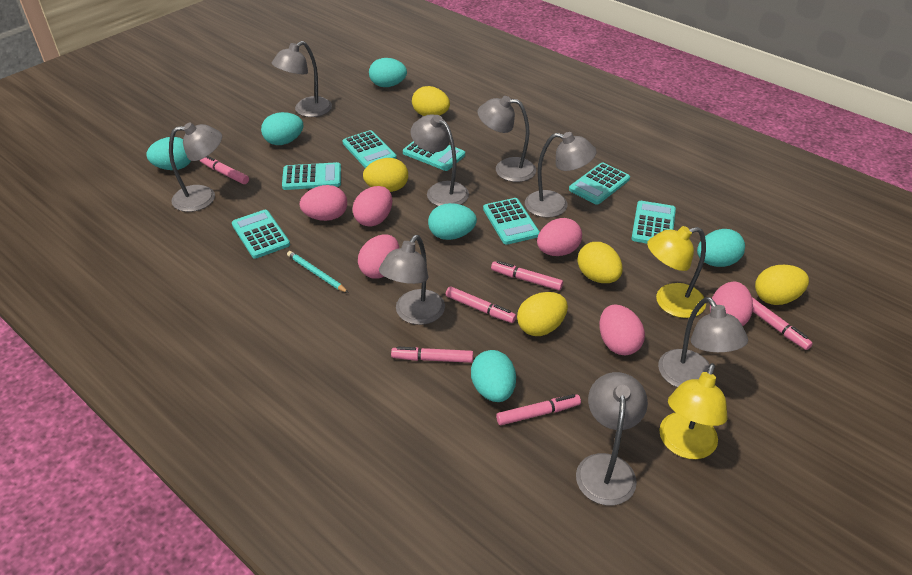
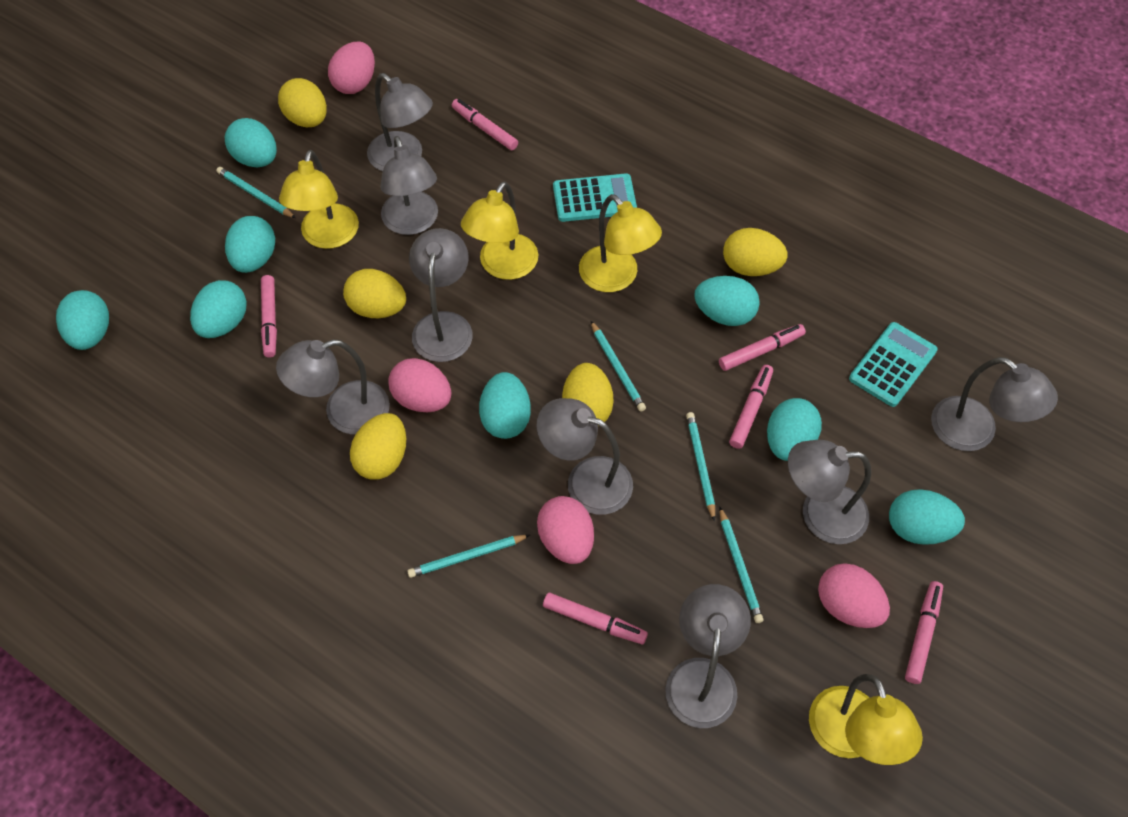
pink egg: 6 -> 4
turquoise calculator: 7 -> 2
turquoise egg: 6 -> 8
turquoise pencil: 1 -> 5
yellow lamp: 2 -> 4

